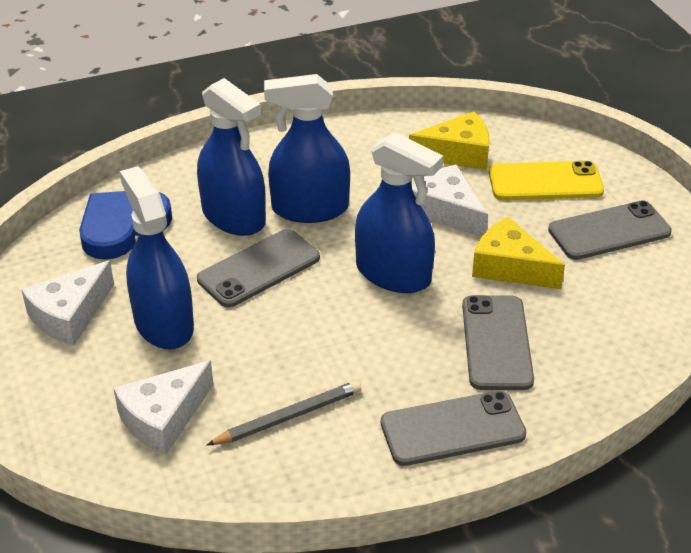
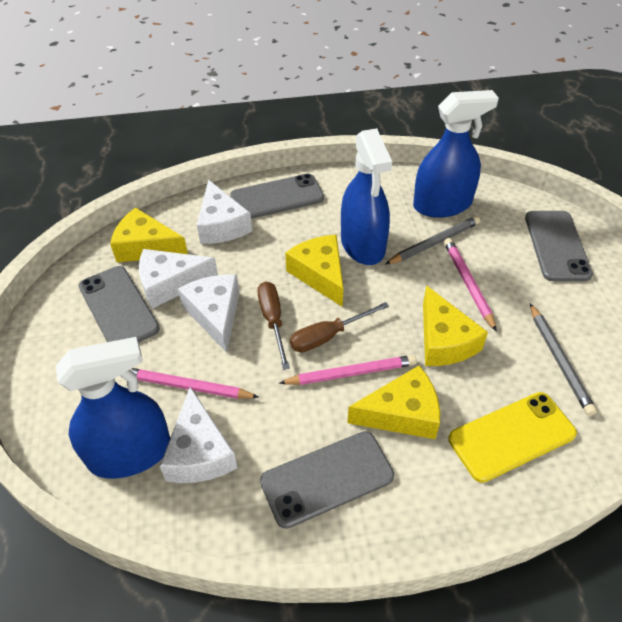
blue heart: 1 -> 0
blue spray bottle: 4 -> 3
brown screwdriver: 0 -> 2
grey pencil: 1 -> 2
pink pencil: 0 -> 3
white cheese: 3 -> 4
yellow cheese: 2 -> 4

